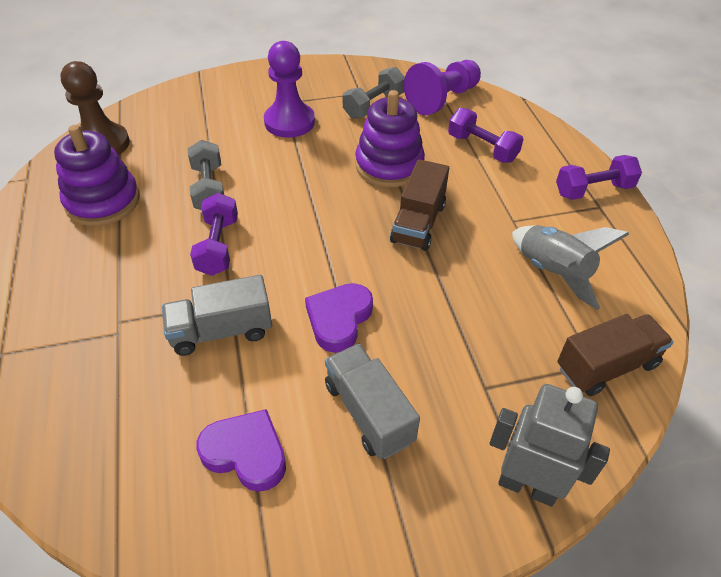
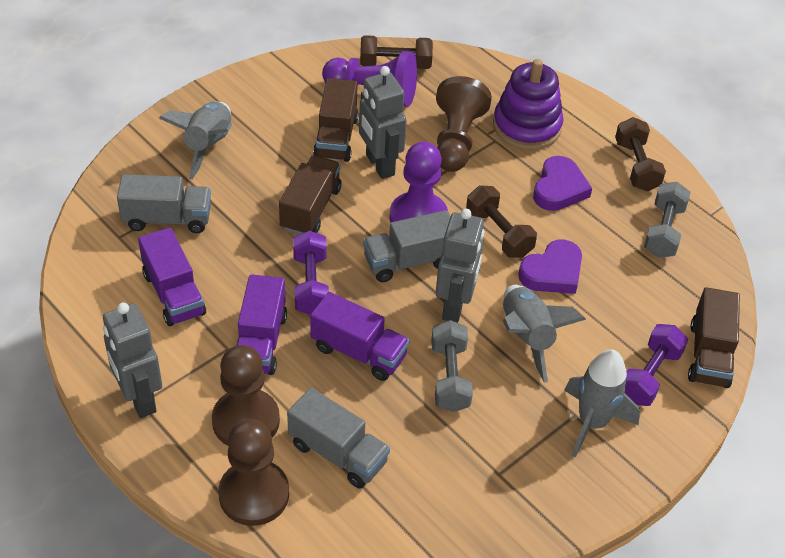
brown dumbbell: 0 -> 3
brown pawn: 1 -> 3
brown truck: 2 -> 3
grey robot: 1 -> 3
grey rocket: 1 -> 3
grey truck: 2 -> 3
purple dumbbell: 3 -> 2
purple stacking toy: 2 -> 1
purple truck: 0 -> 3

